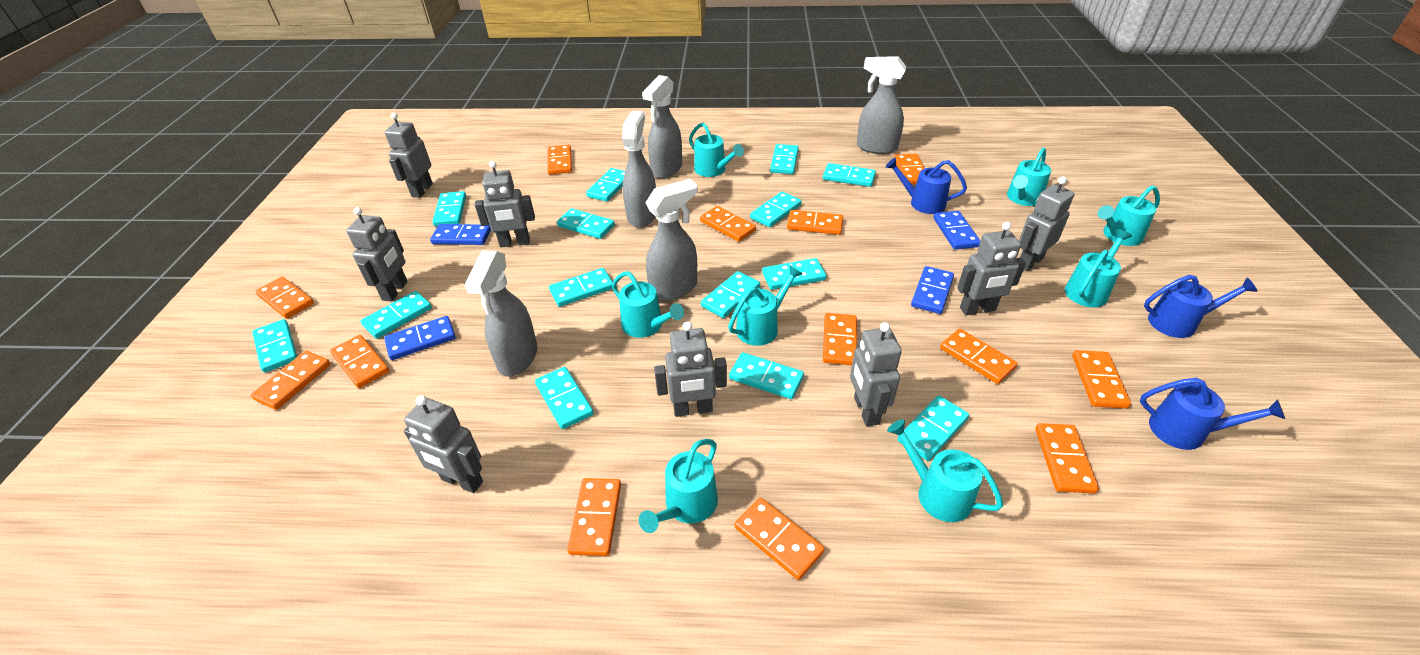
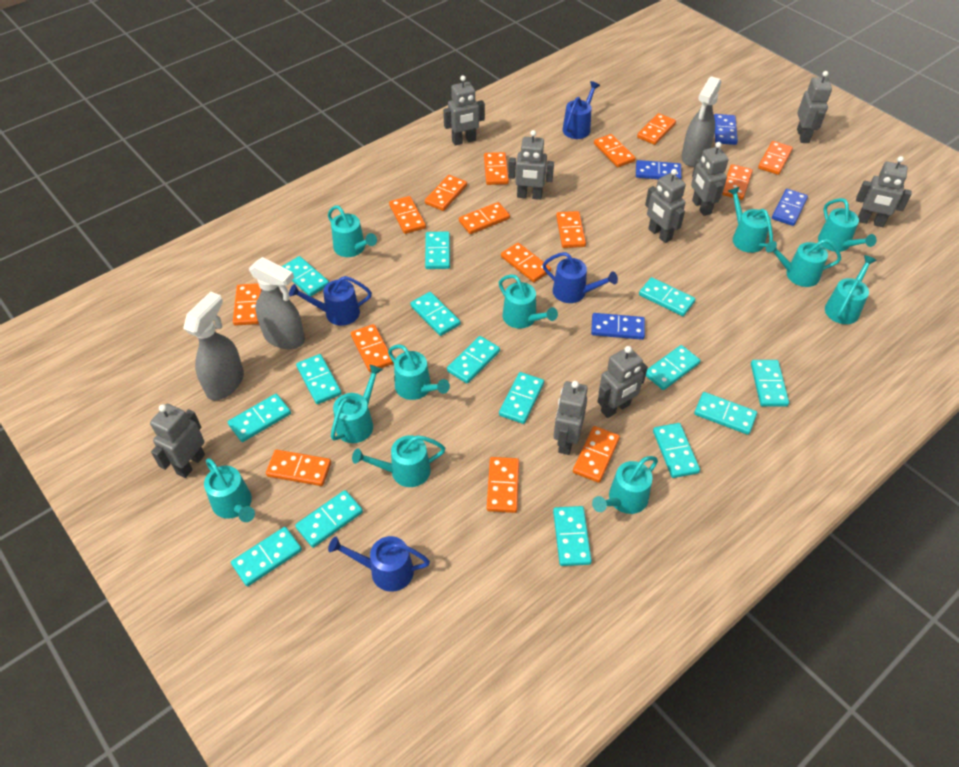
blue watering can: 3 -> 4
grey robot: 8 -> 9
grey spray bottle: 5 -> 3
orange domino: 13 -> 15
turquoise domino: 14 -> 15
turquoise watering can: 8 -> 11

